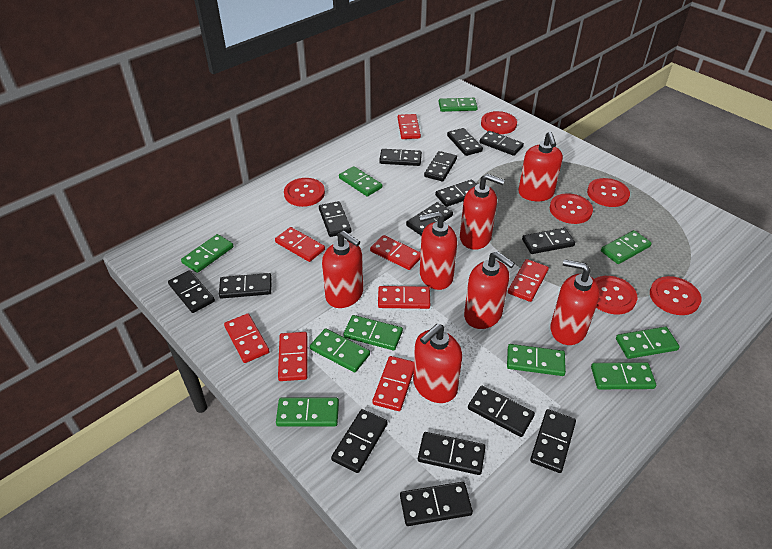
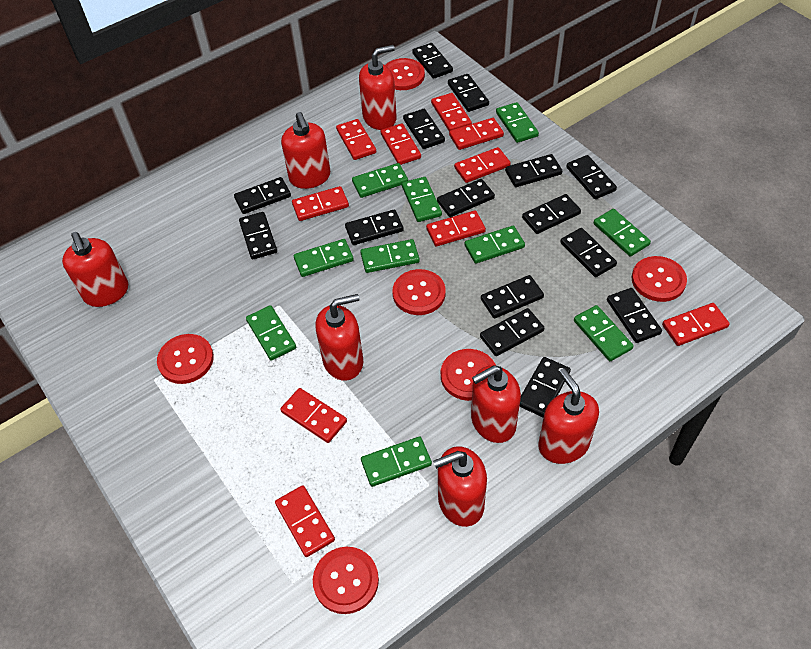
red domino: 8 -> 10

